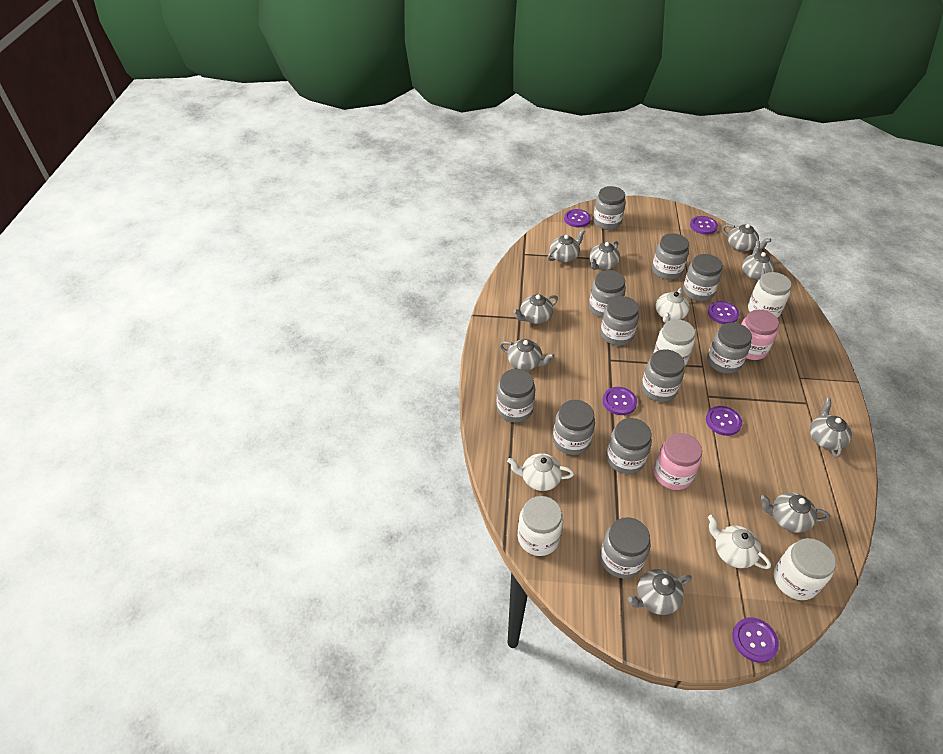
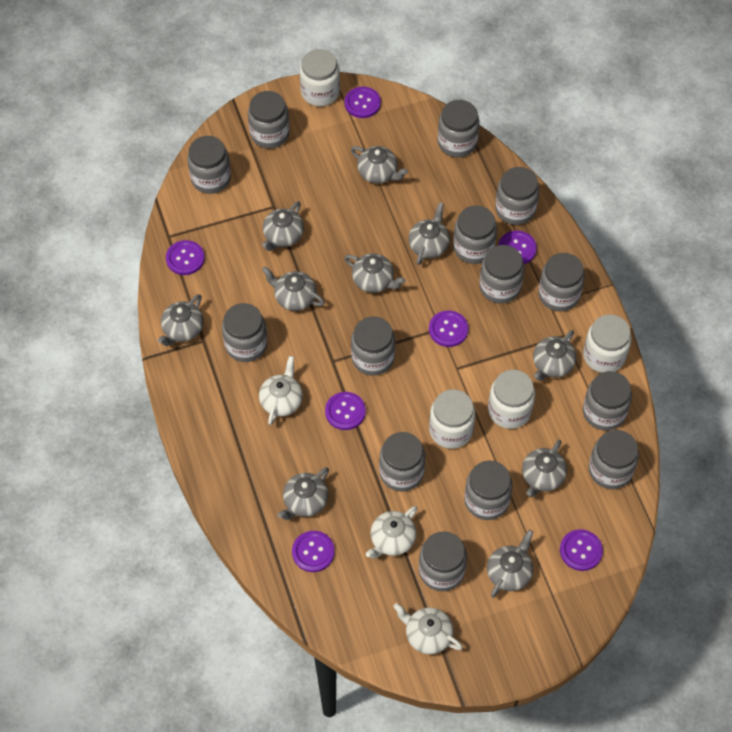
grey jar: 11 -> 14
grey teapot: 9 -> 10
pink jar: 2 -> 0
purple button: 6 -> 7

